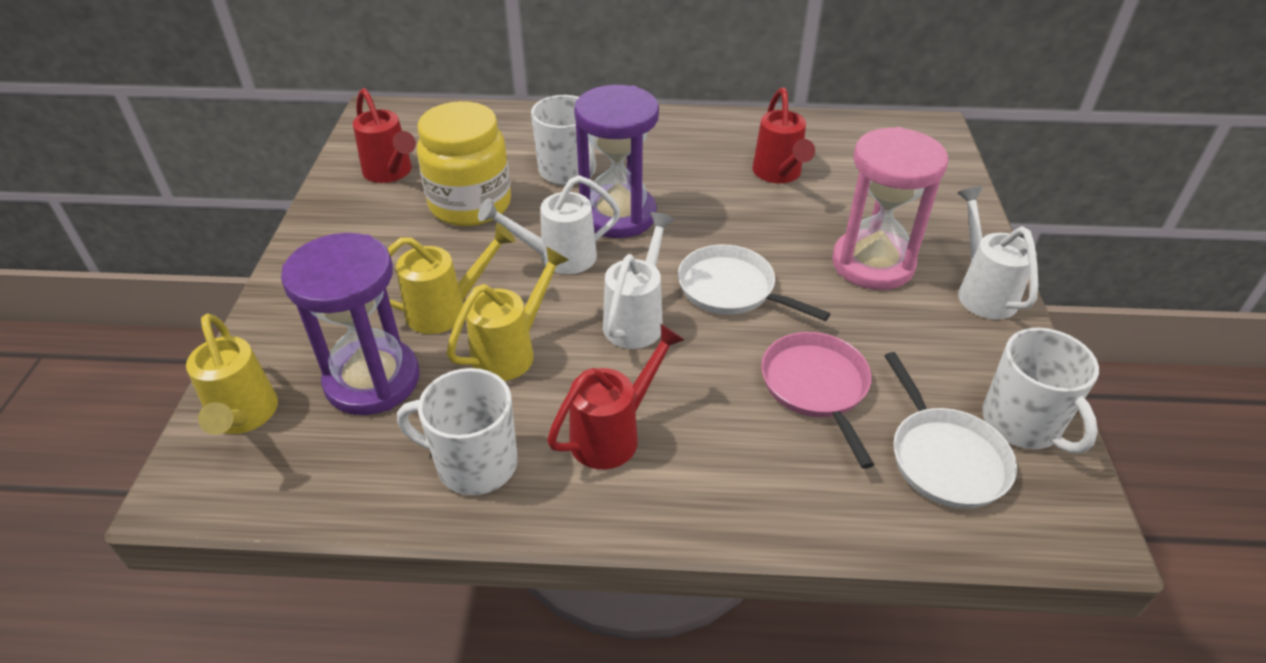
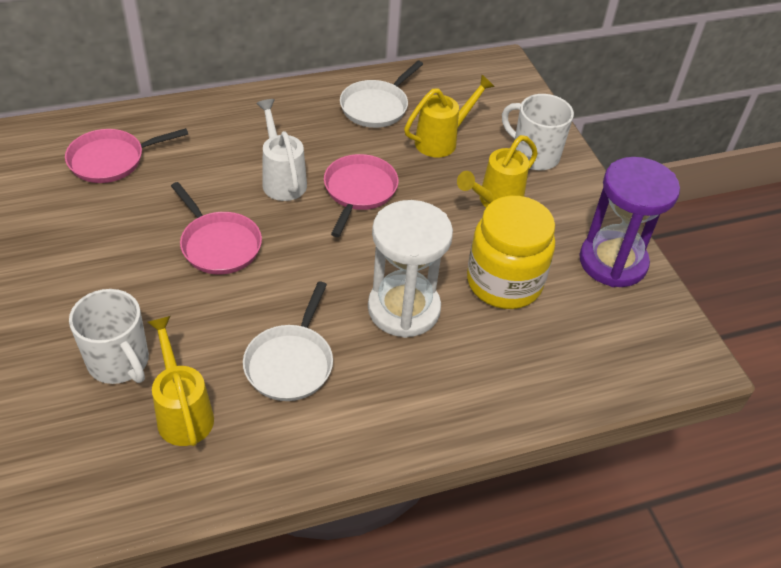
pink hourglass: 1 -> 0
pink pan: 1 -> 3
purple hourglass: 2 -> 1
red watering can: 3 -> 0
white hourglass: 0 -> 1
white mug: 3 -> 2
white watering can: 3 -> 1

